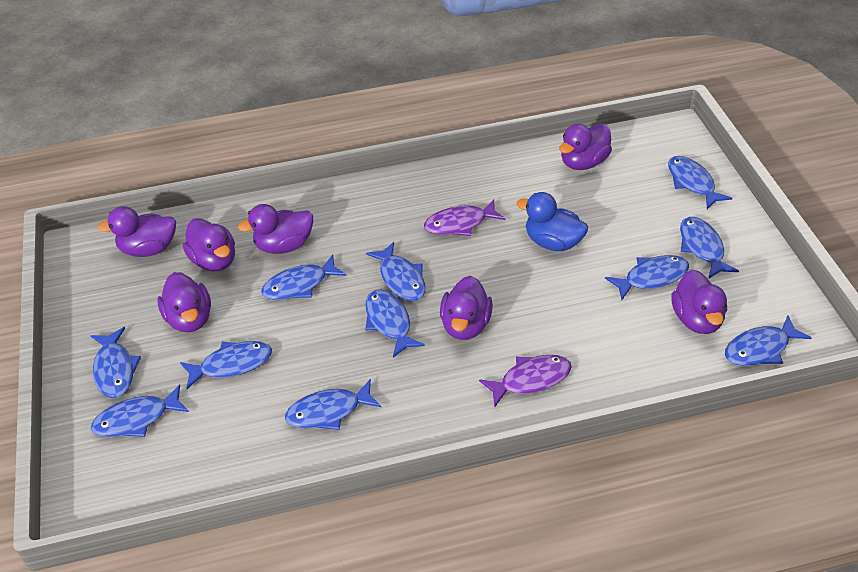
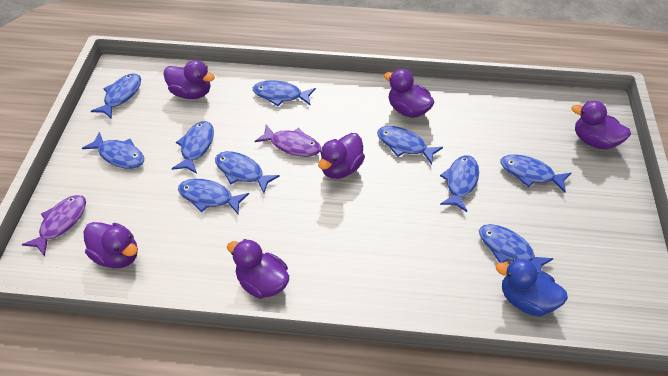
blue fish: 11 -> 10
purple duck: 7 -> 6

